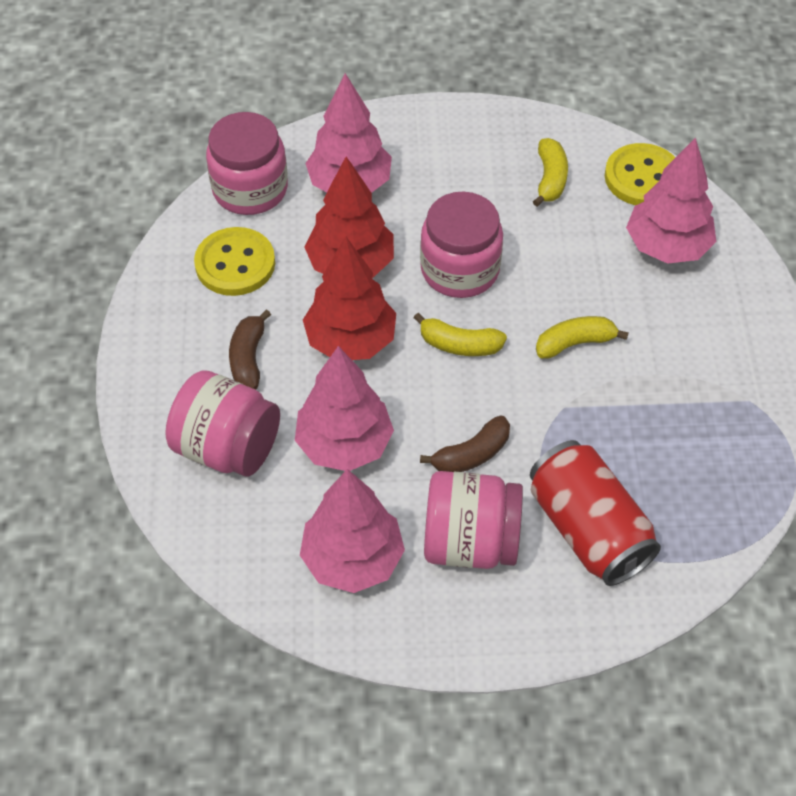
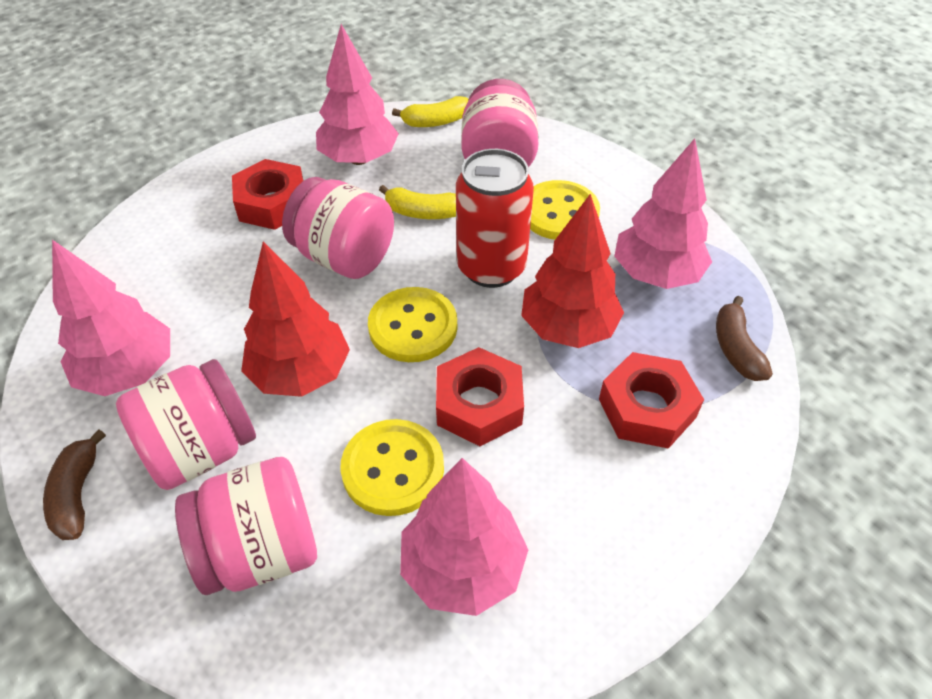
red nut: 0 -> 3
yellow banana: 3 -> 2
yellow button: 2 -> 3

